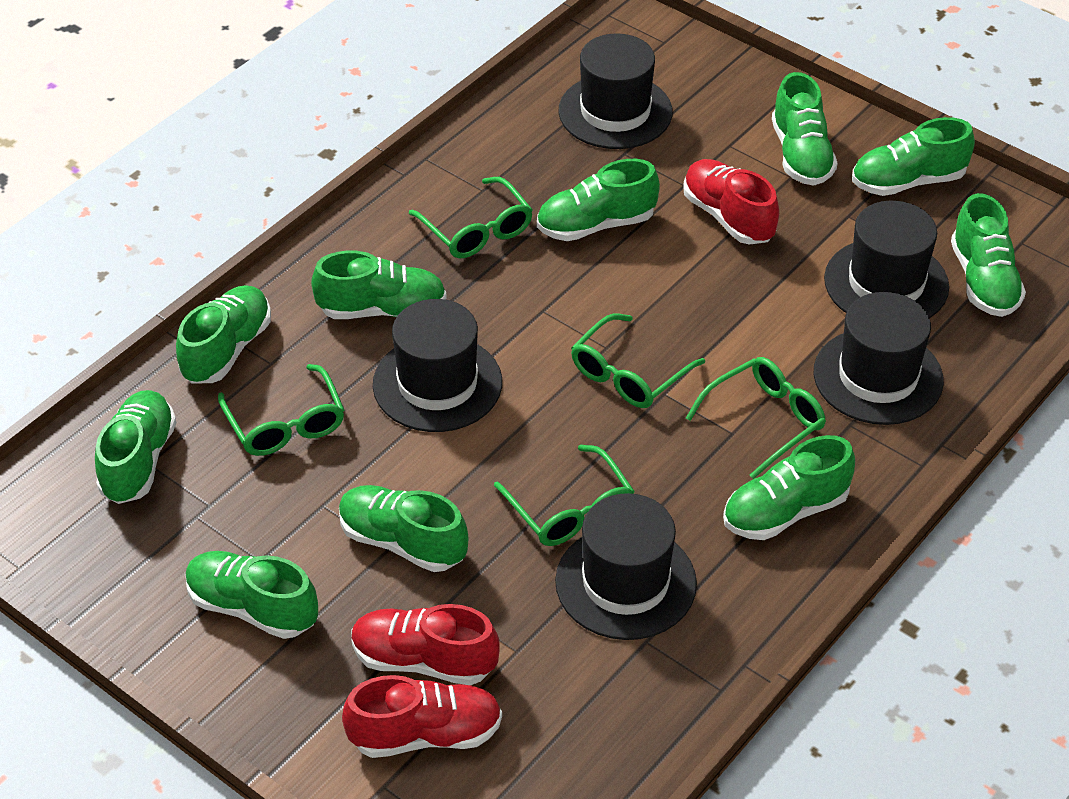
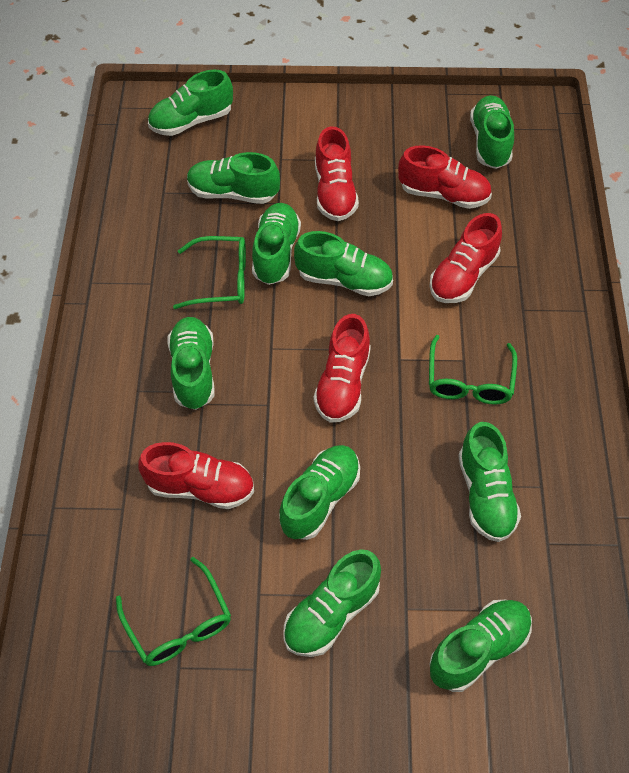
black hat: 5 -> 0
green glasses: 5 -> 3
red shoe: 3 -> 5

